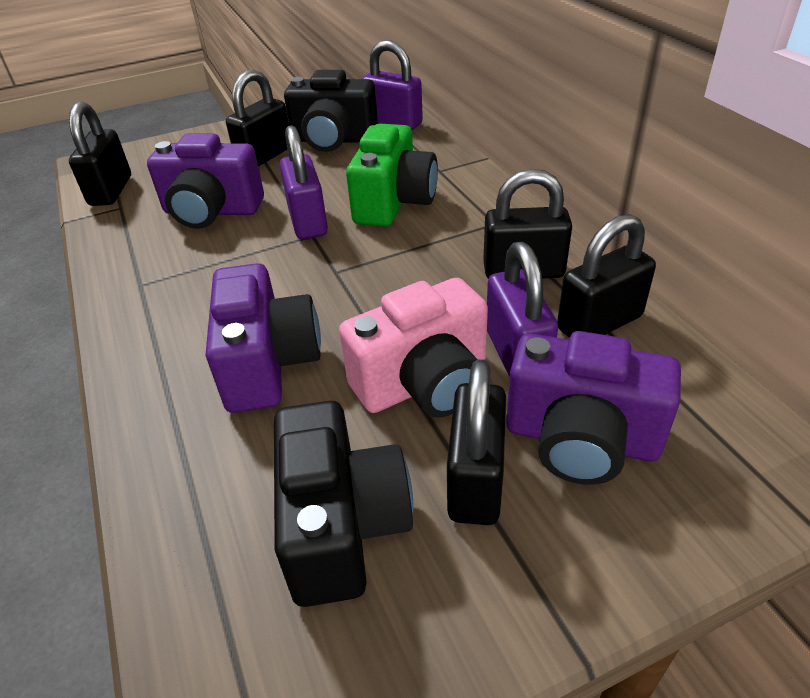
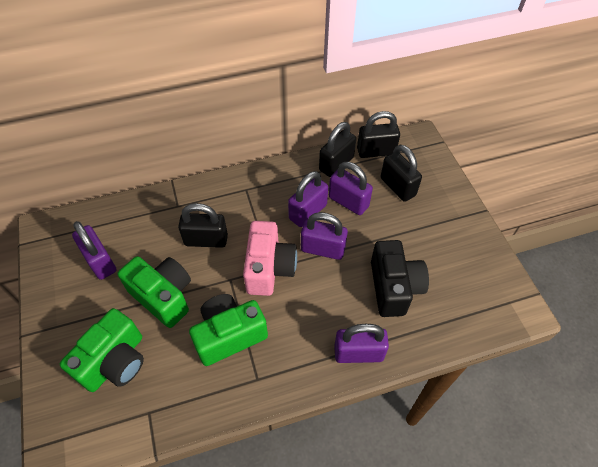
black camera: 2 -> 1
black padlock: 5 -> 4
green camera: 1 -> 3
purple camera: 3 -> 0
purple padlock: 3 -> 5

